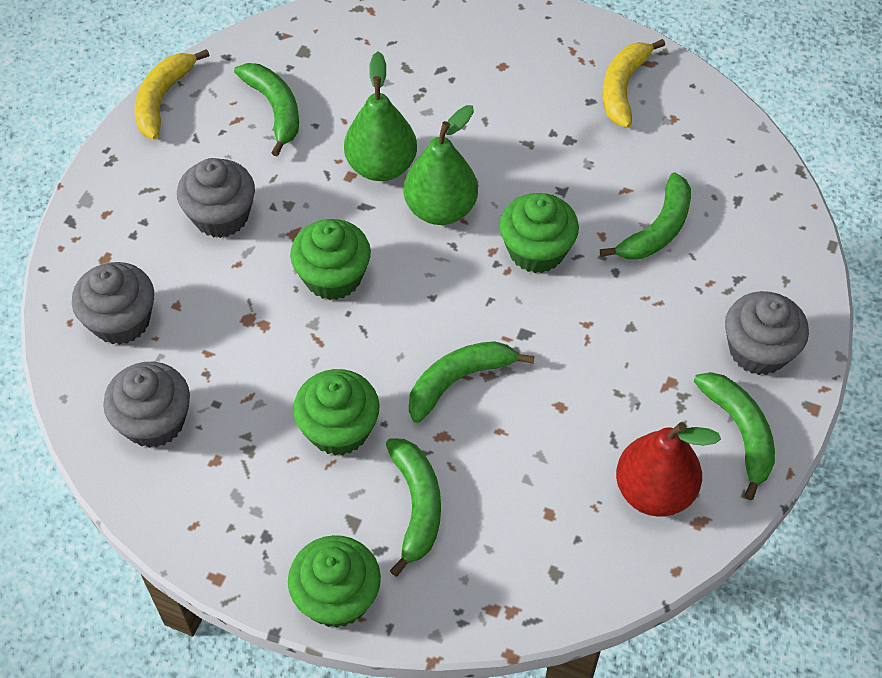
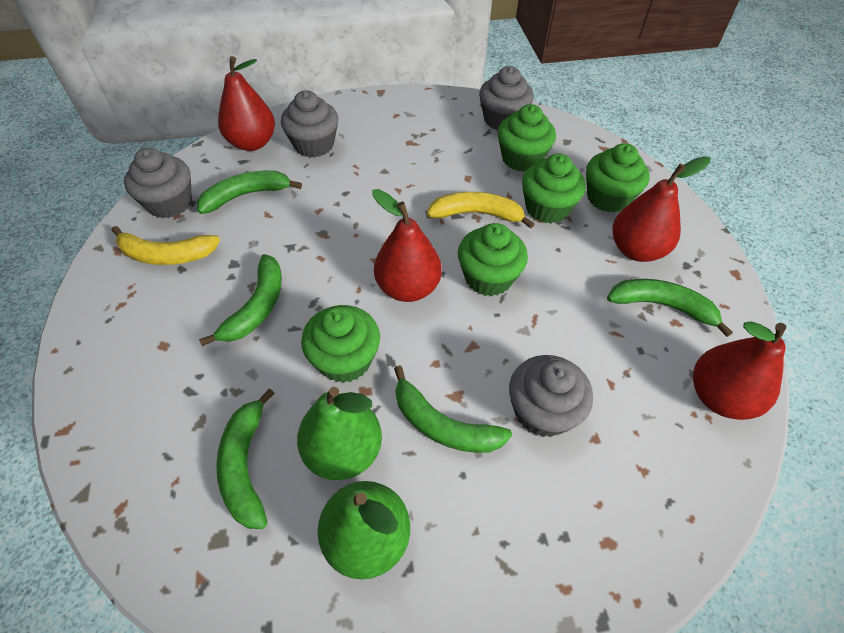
green cupcake: 4 -> 5
red pear: 1 -> 4

